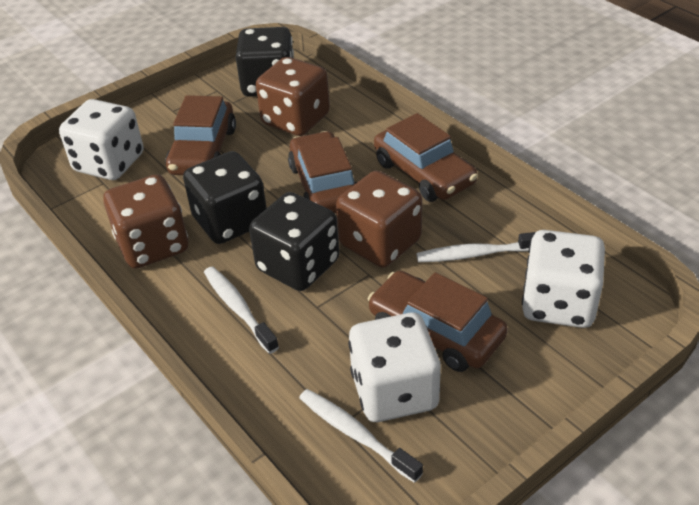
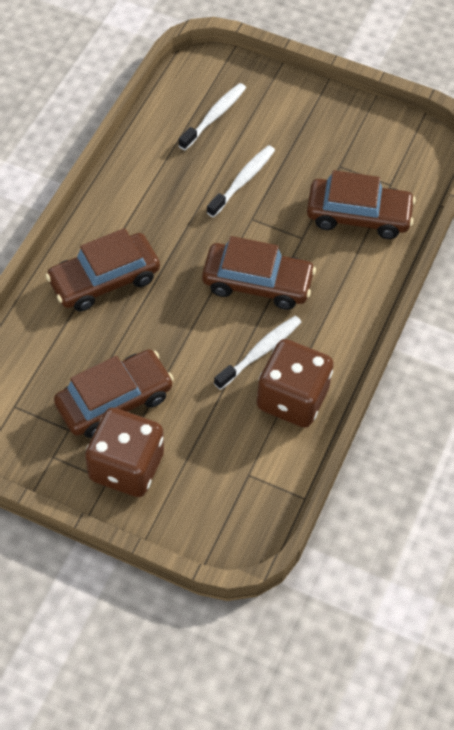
black dice: 3 -> 0
brown dice: 3 -> 2
white dice: 3 -> 0

